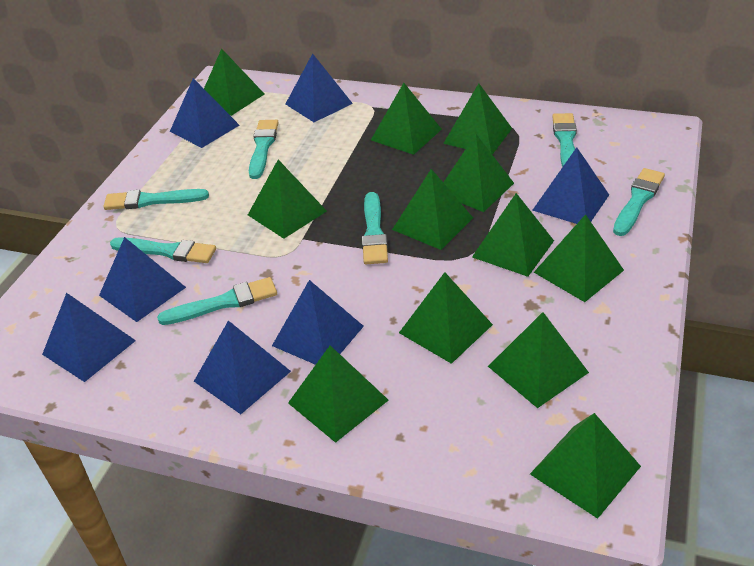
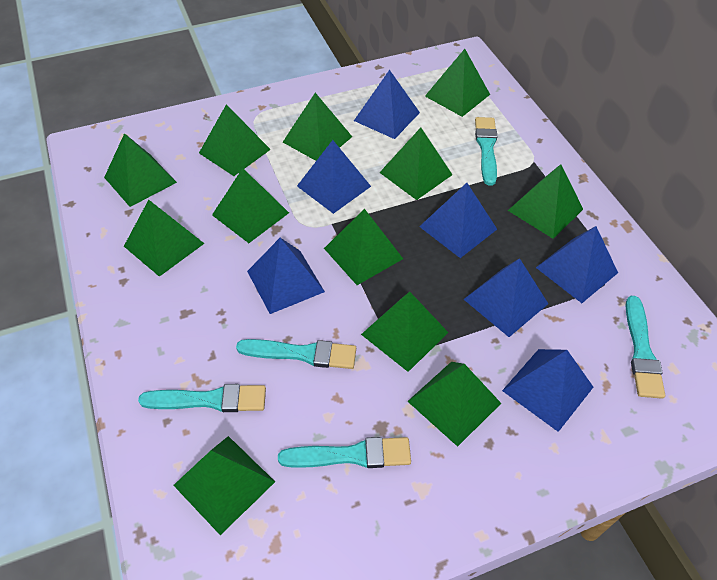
turquoise brush: 7 -> 5

